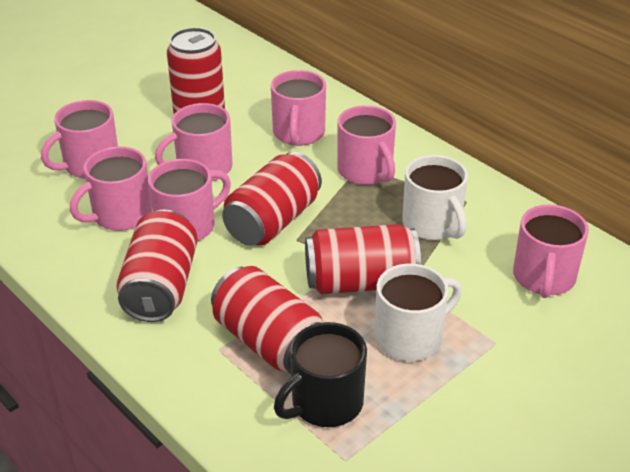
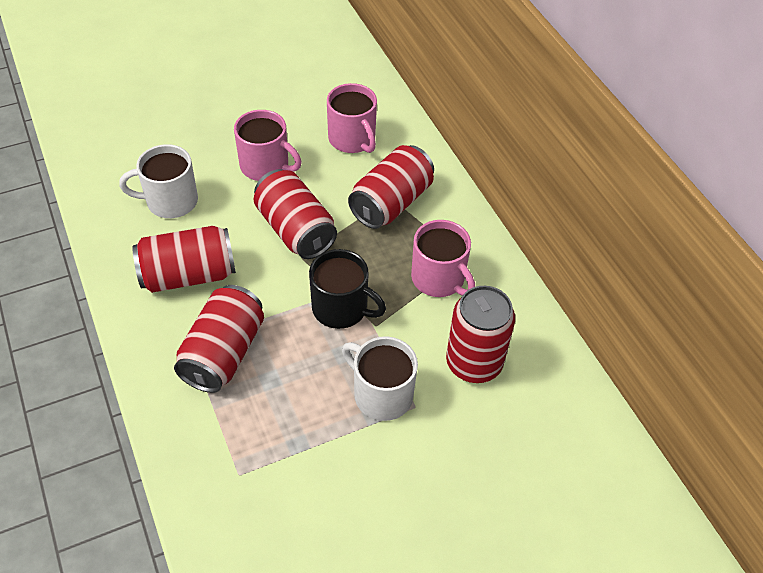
pink mug: 7 -> 3

